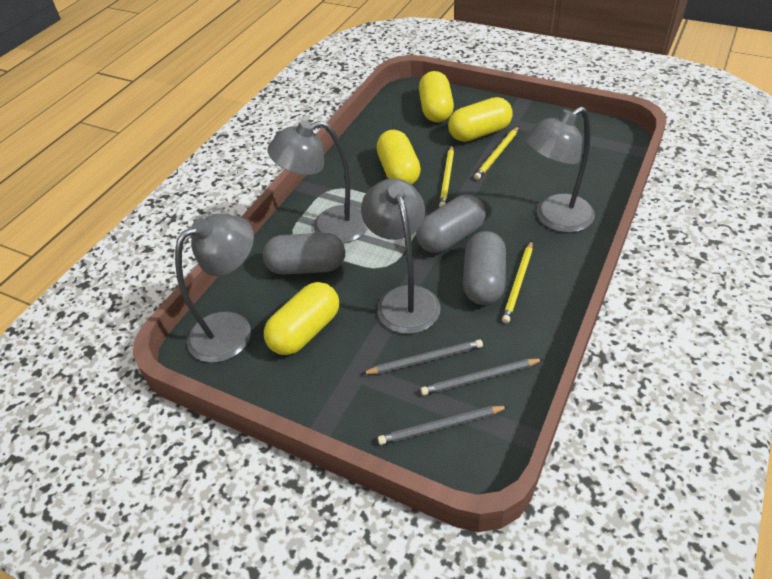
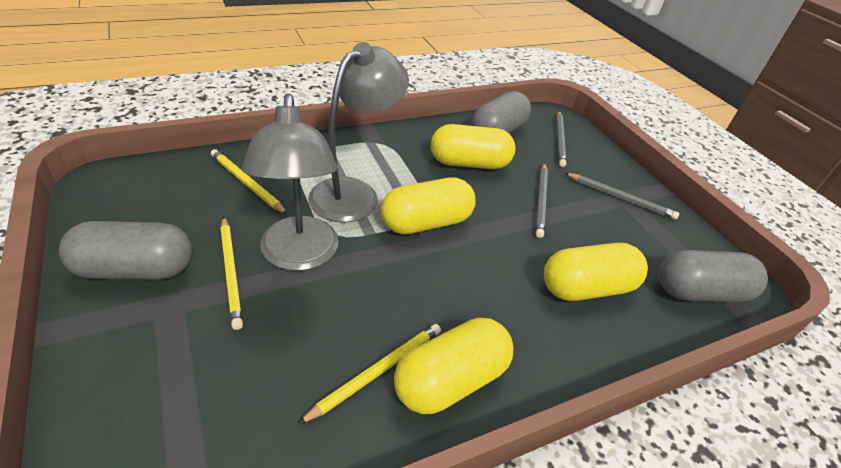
grey lamp: 4 -> 2

